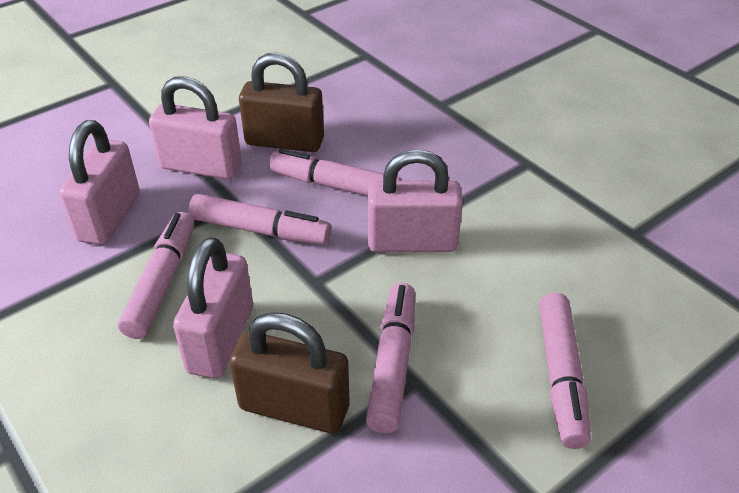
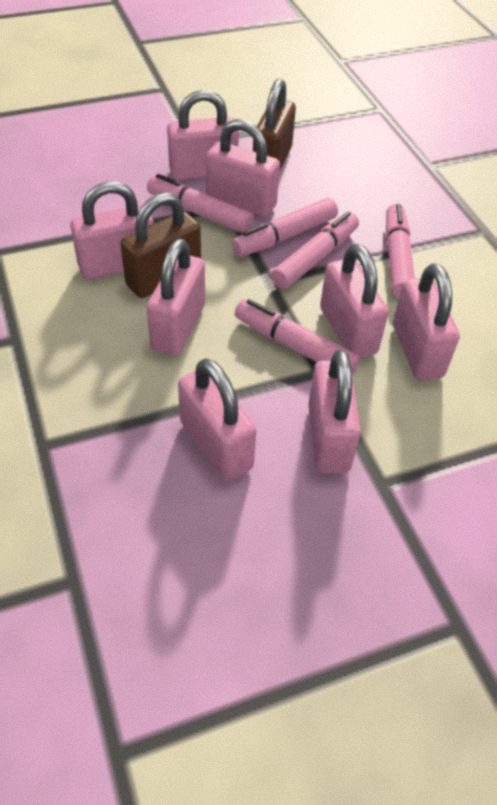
pink padlock: 4 -> 8

